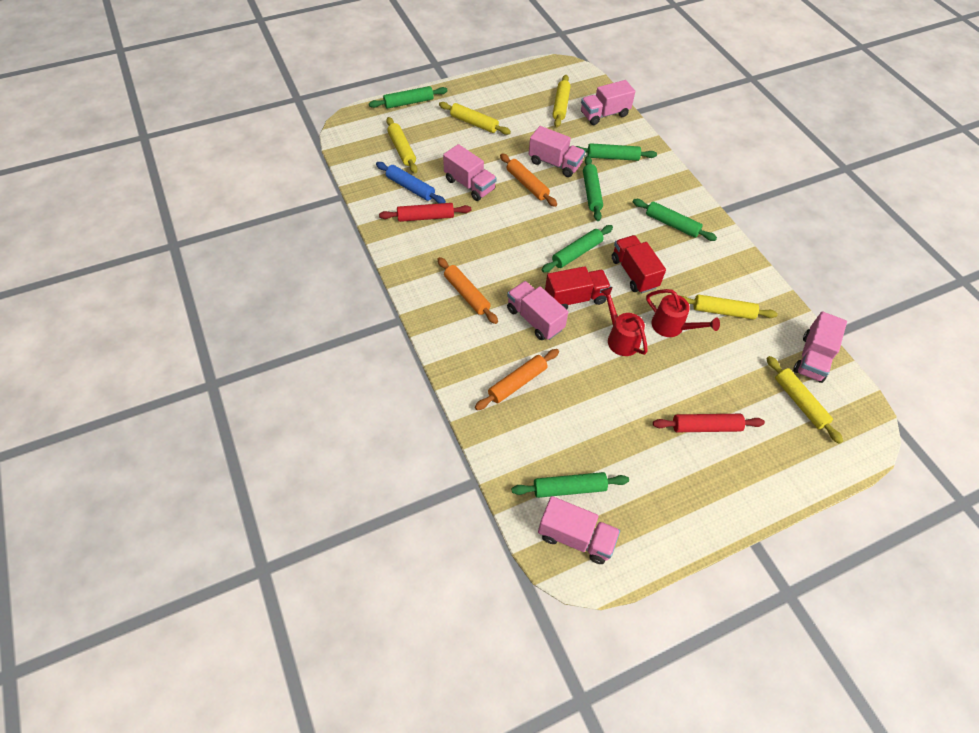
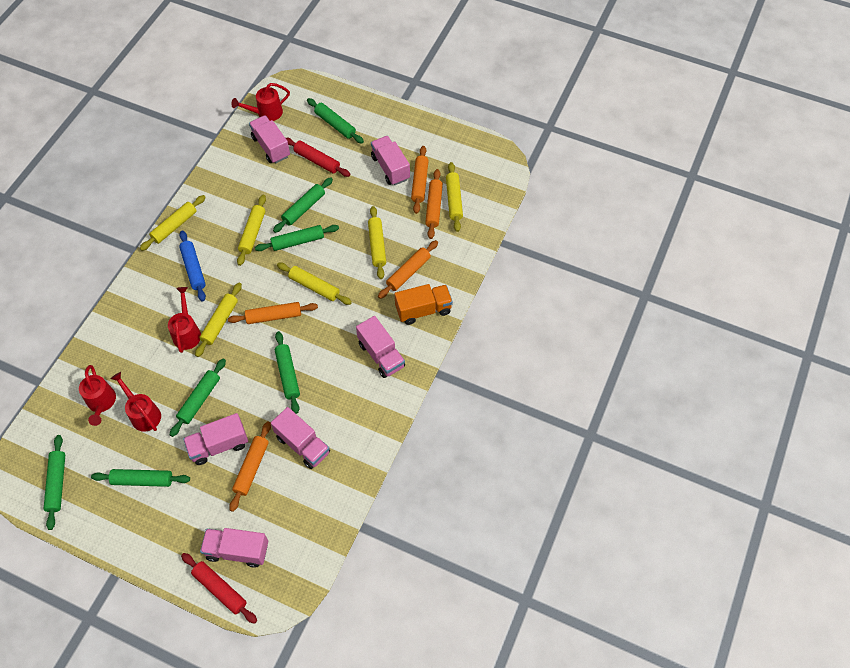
green rolling pin: 6 -> 7
orange rolling pin: 3 -> 5
orange truck: 0 -> 1
red truck: 2 -> 0
red watering can: 2 -> 4
yellow rolling pin: 5 -> 6

